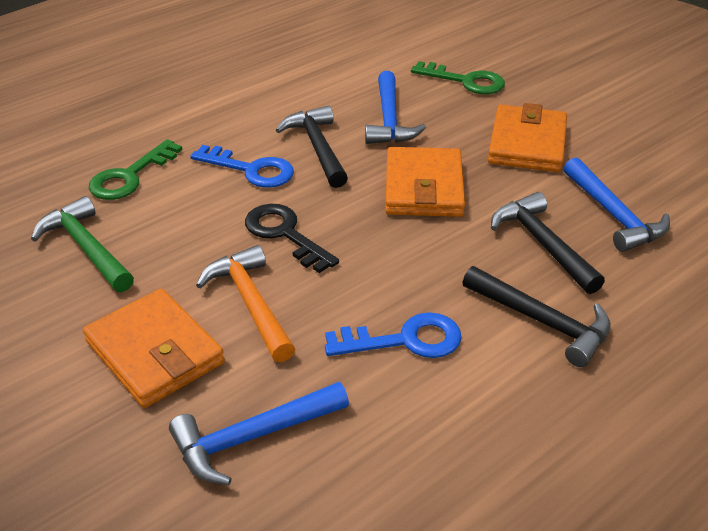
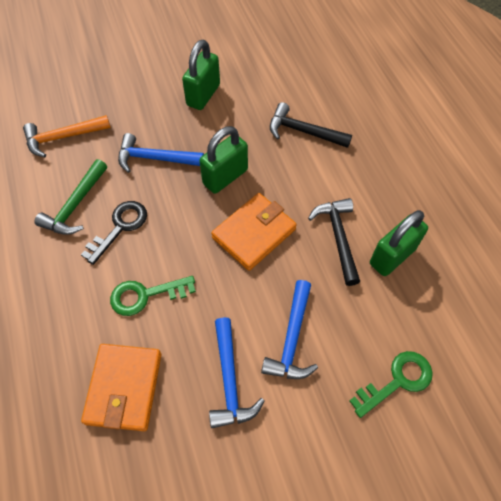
black hammer: 3 -> 2
blue key: 2 -> 0
green padlock: 0 -> 3
orange wallet: 3 -> 2

